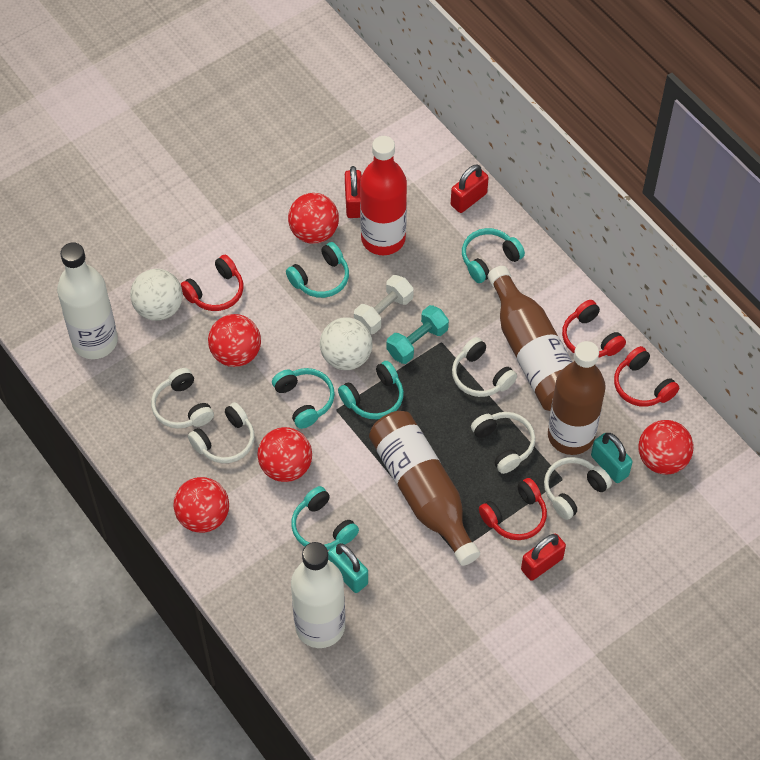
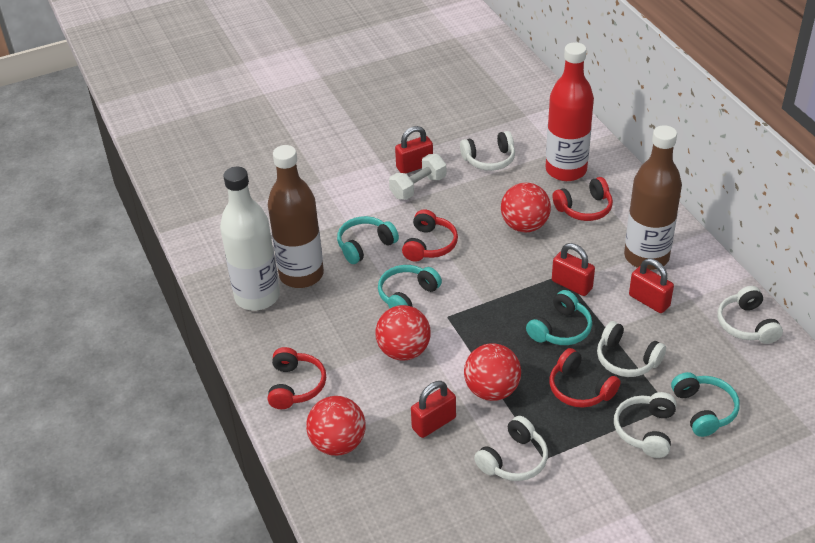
brown bottle: 3 -> 2
red ball: 5 -> 4
red padlock: 3 -> 4
turquoise dumbbell: 1 -> 0
turquoise headphones: 5 -> 4
turquoise padlock: 2 -> 0
white ball: 2 -> 0
white bottle: 2 -> 1

